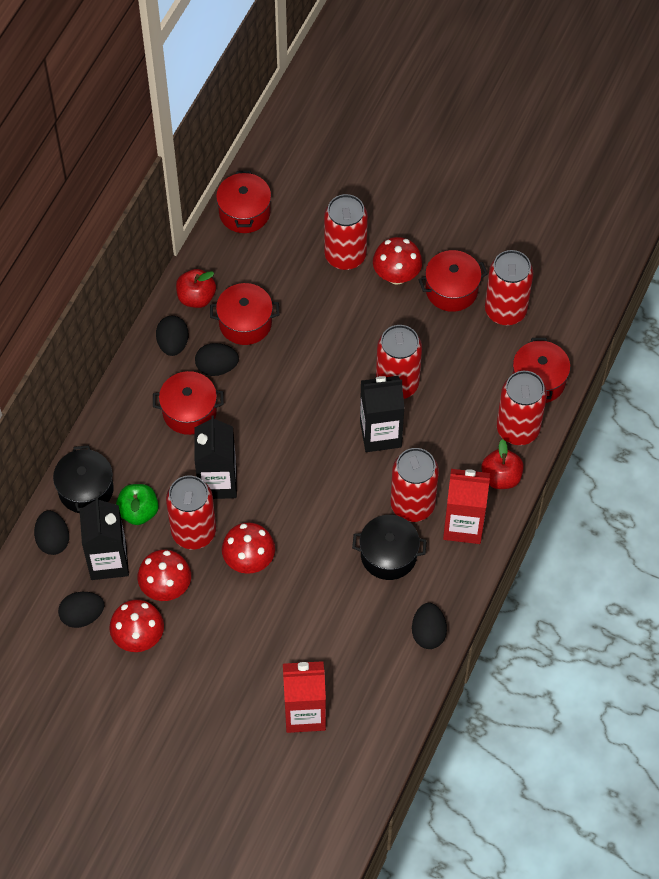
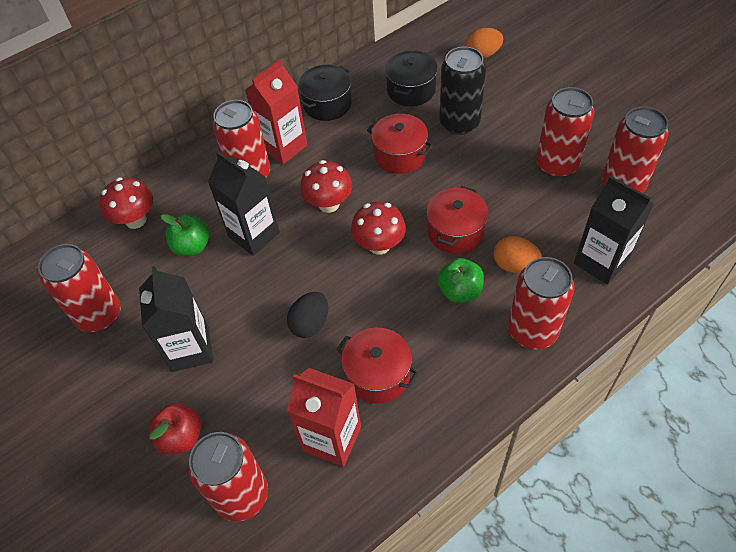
black can: 0 -> 1
black egg: 5 -> 1
green apple: 1 -> 2
orange egg: 0 -> 2
red apple: 2 -> 1
red mushroom: 4 -> 3
red pot: 5 -> 3

